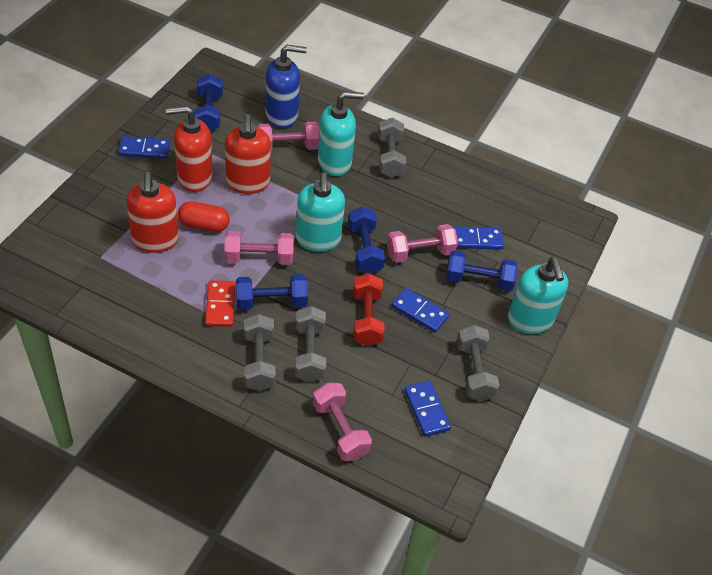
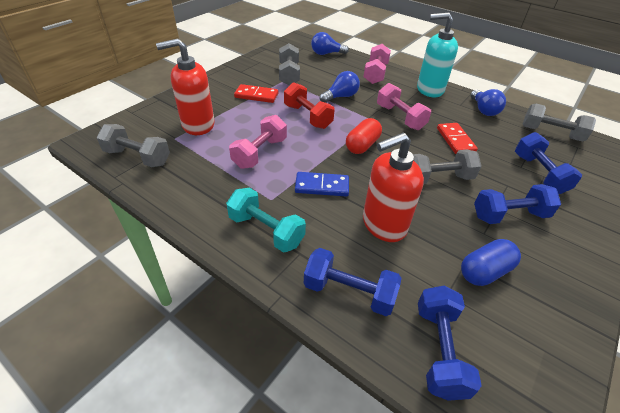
blue capsule: 0 -> 1
blue domino: 4 -> 1
blue light bulb: 0 -> 3
blue soap dispenser: 1 -> 0
pink dumbbell: 4 -> 3
red domino: 1 -> 2
red soap dispenser: 3 -> 2
turquoise dumbbell: 0 -> 1
turquoise soap dispenser: 3 -> 1

